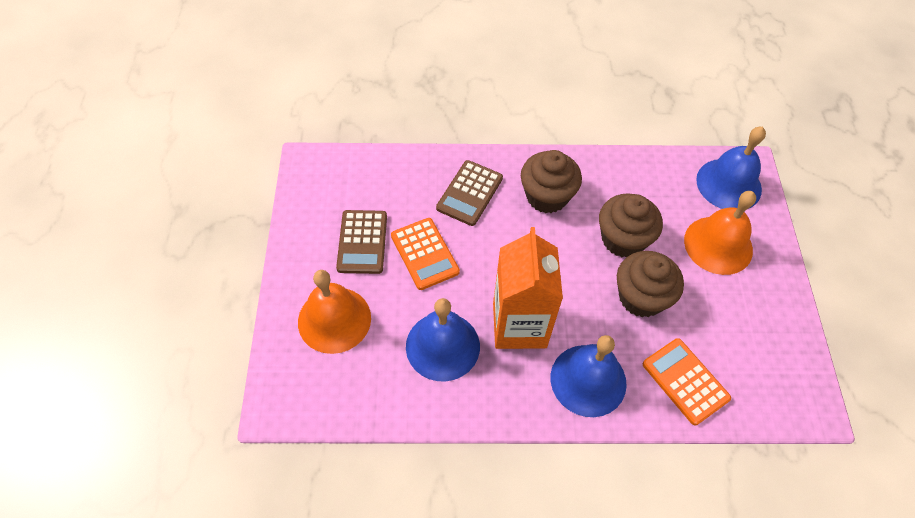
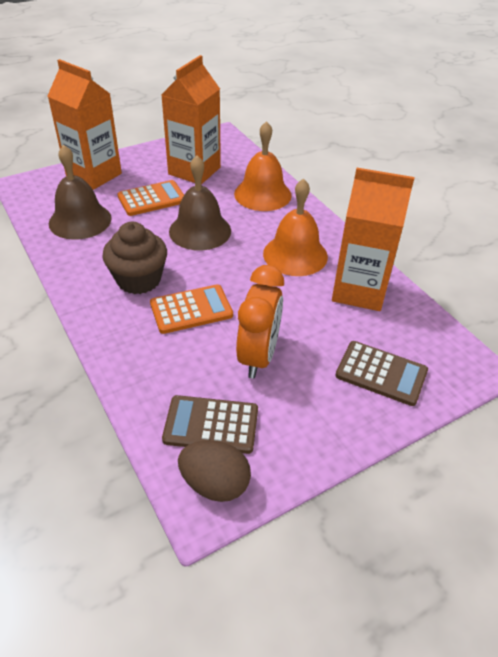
blue bell: 3 -> 0
brown bell: 0 -> 2
brown cupcake: 3 -> 1
brown egg: 0 -> 1
orange carton: 1 -> 3
orange clock: 0 -> 1

